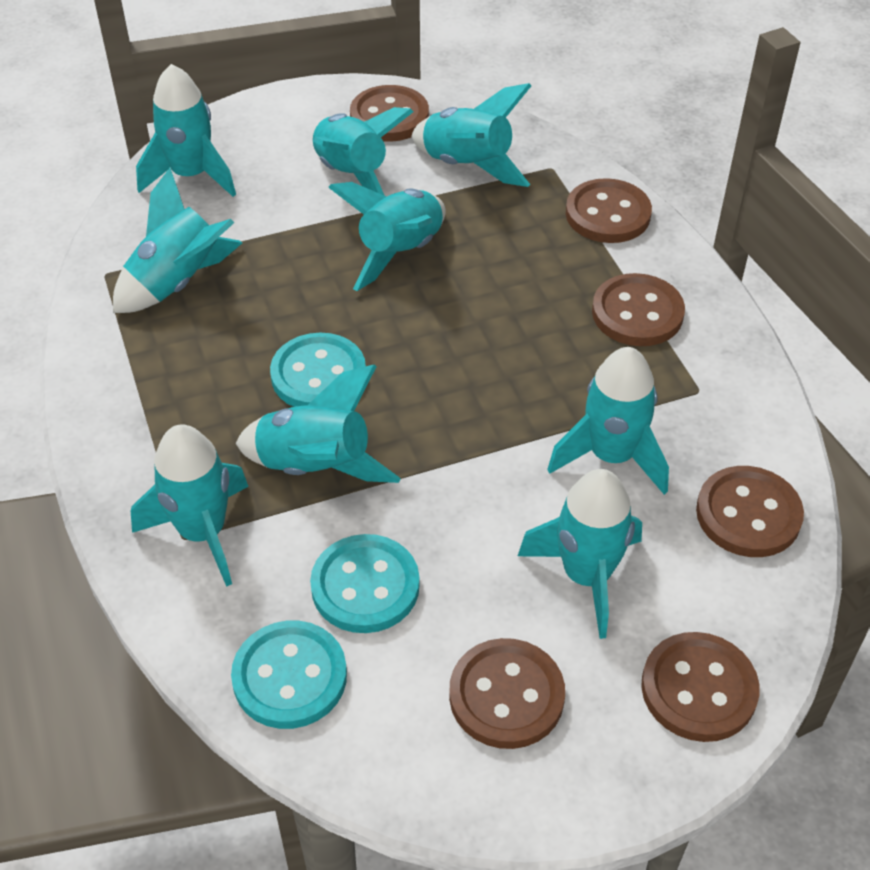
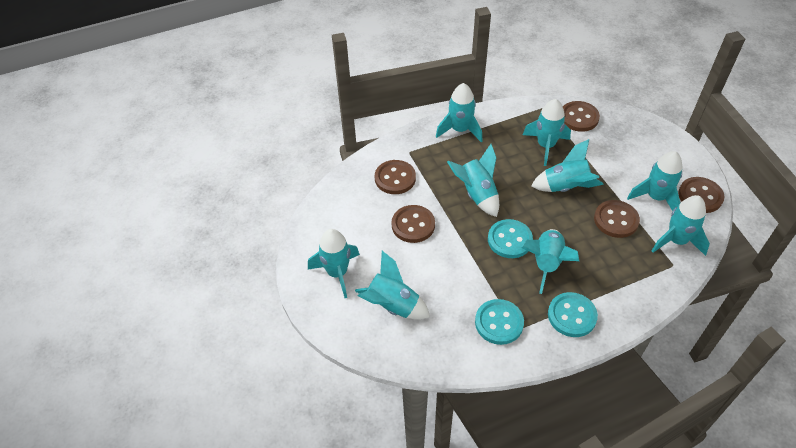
brown button: 6 -> 5

